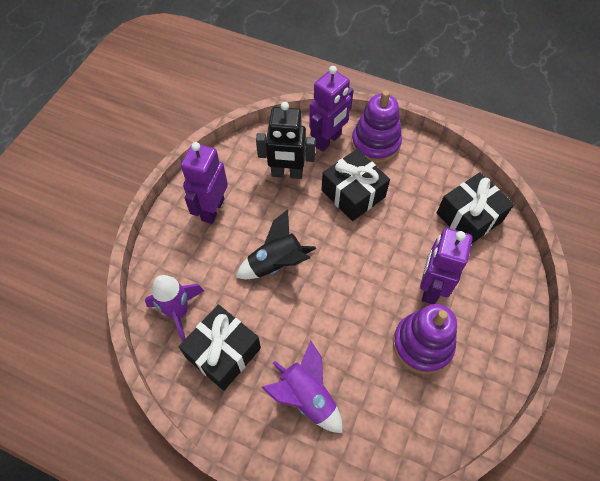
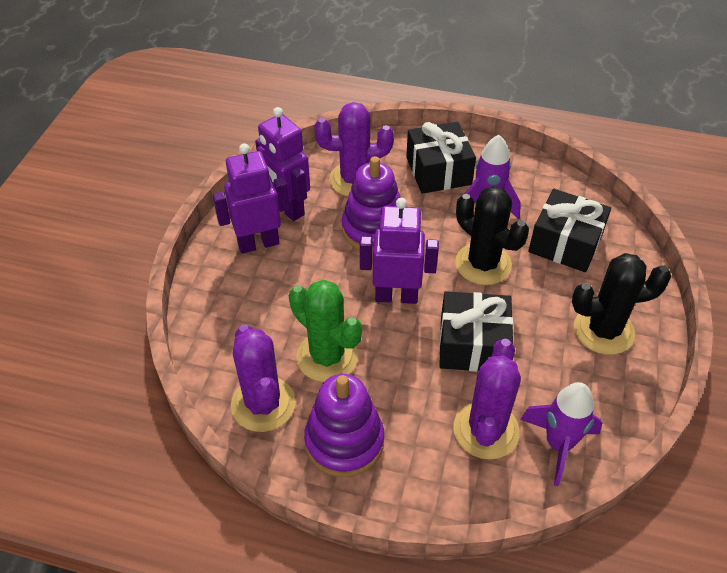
black cactus: 0 -> 2
black robot: 1 -> 0
black rocket: 1 -> 0
green cactus: 0 -> 1
purple cactus: 0 -> 3

